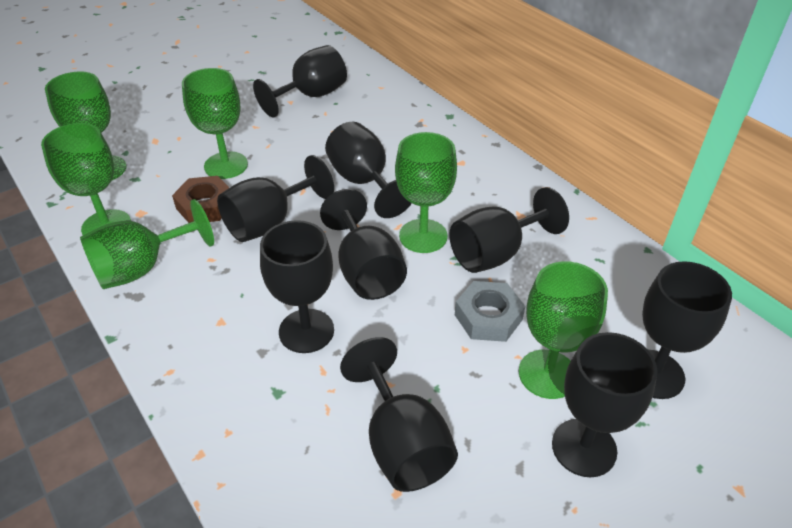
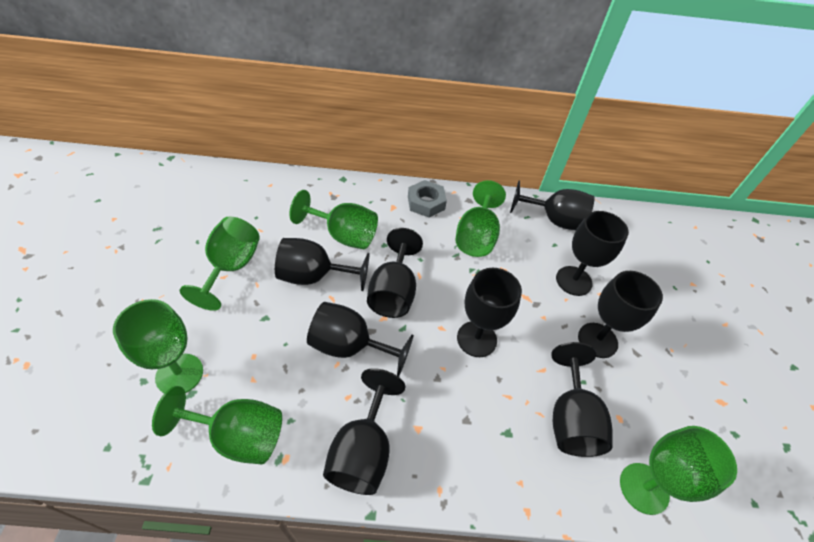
brown nut: 1 -> 0

